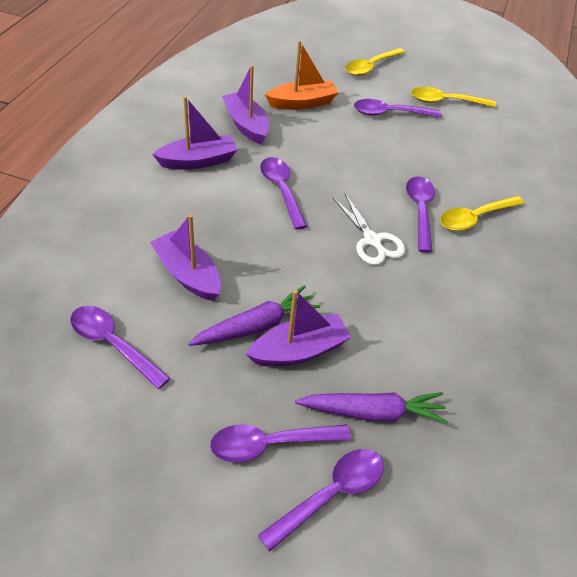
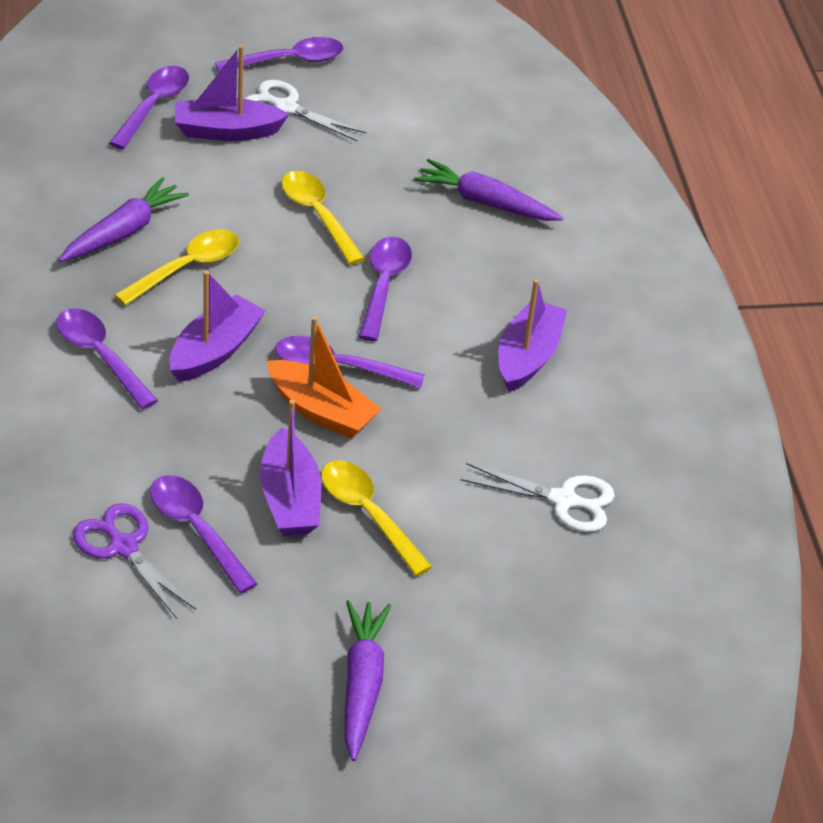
purple carrot: 2 -> 3
purple scissors: 0 -> 1
white scissors: 1 -> 2

